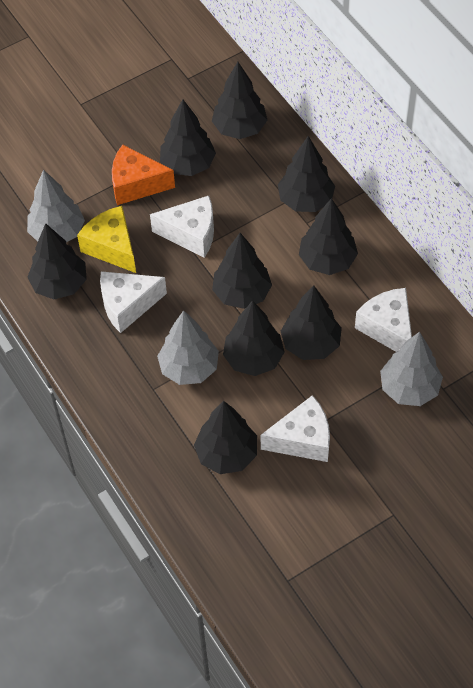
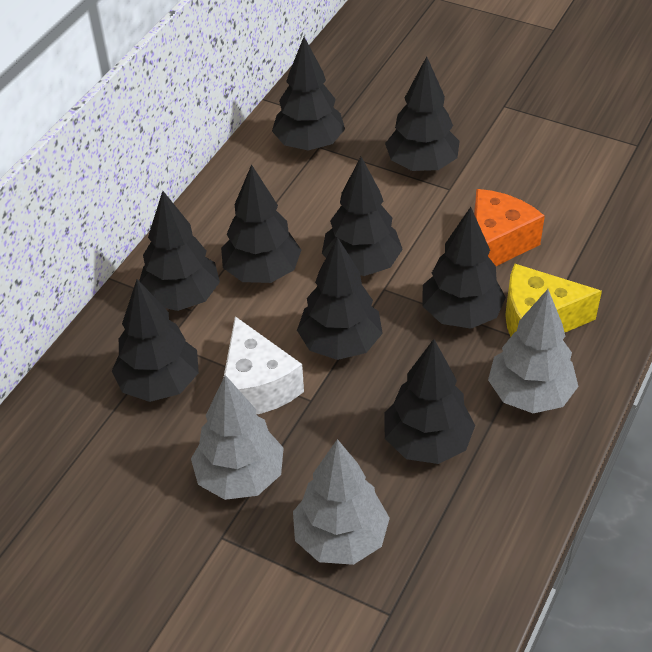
white cheese: 4 -> 1

